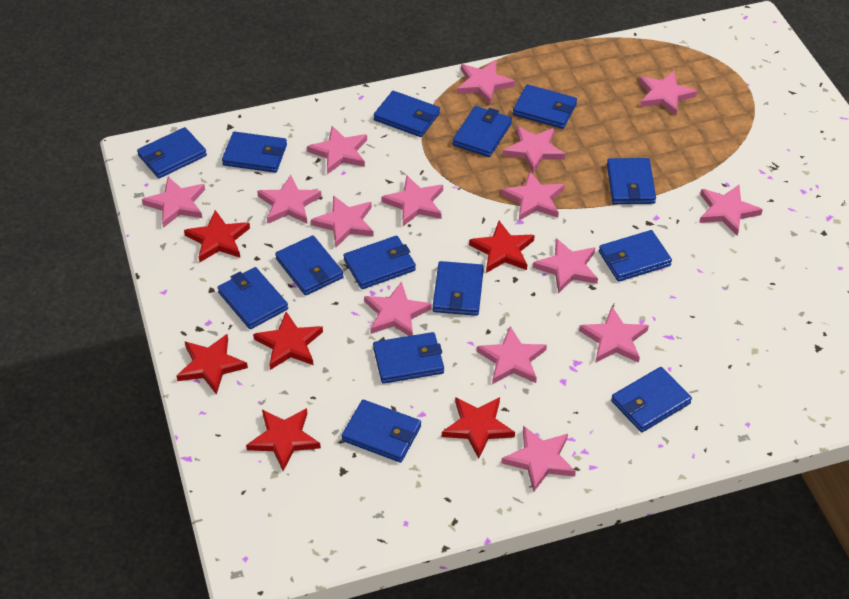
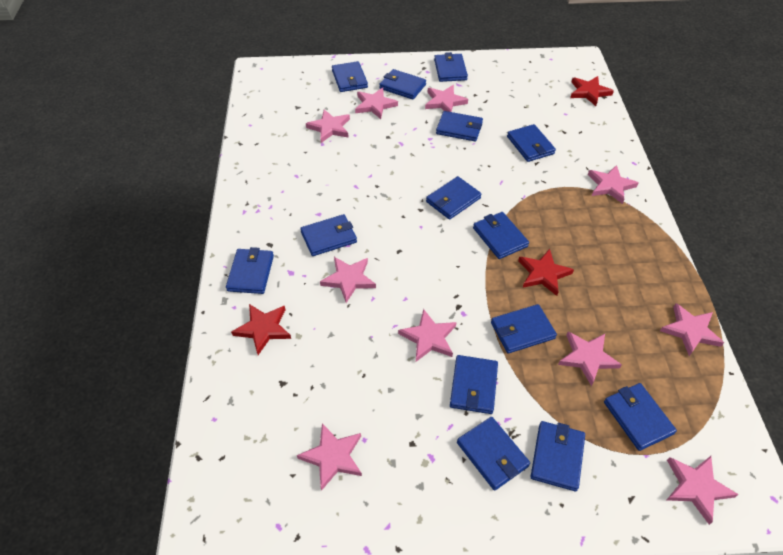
pink star: 15 -> 10
red star: 6 -> 3

